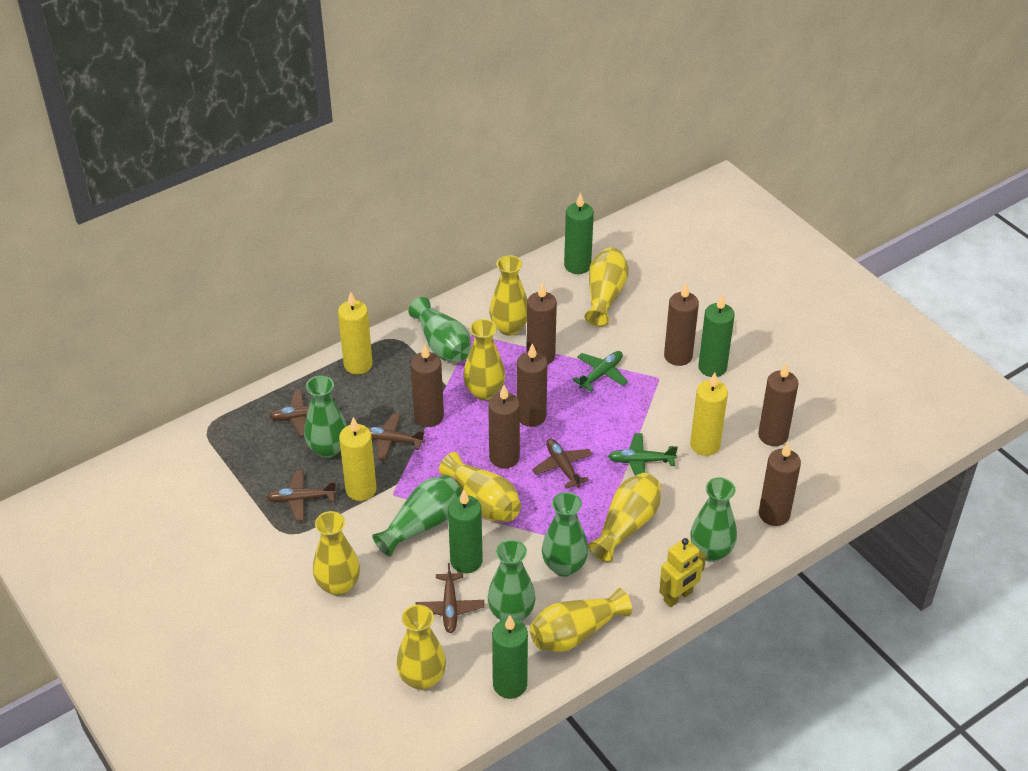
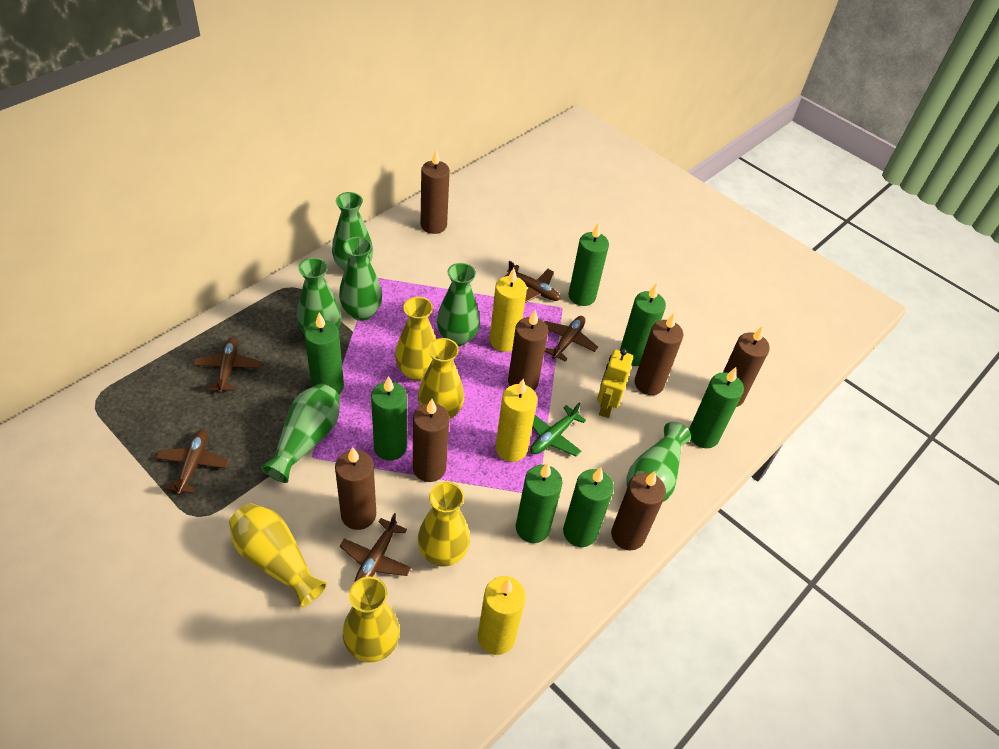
green candle: 4 -> 7
green plane: 2 -> 1
yellow vase: 8 -> 5

